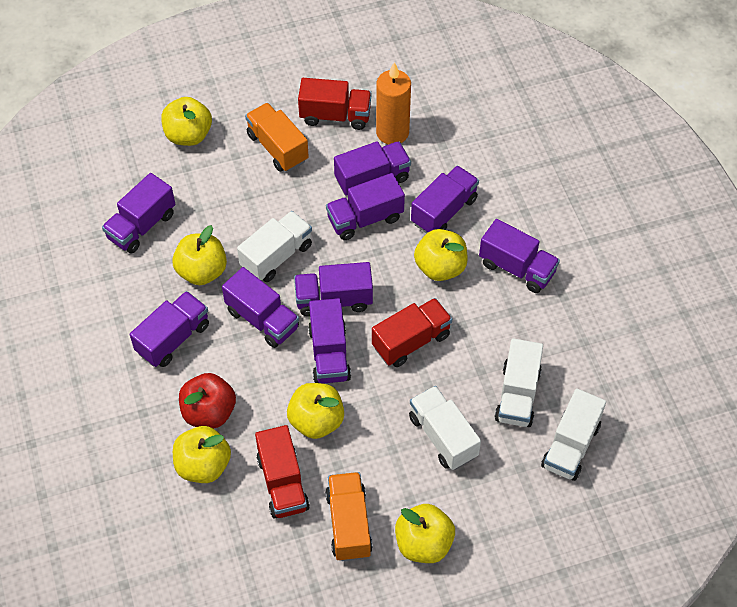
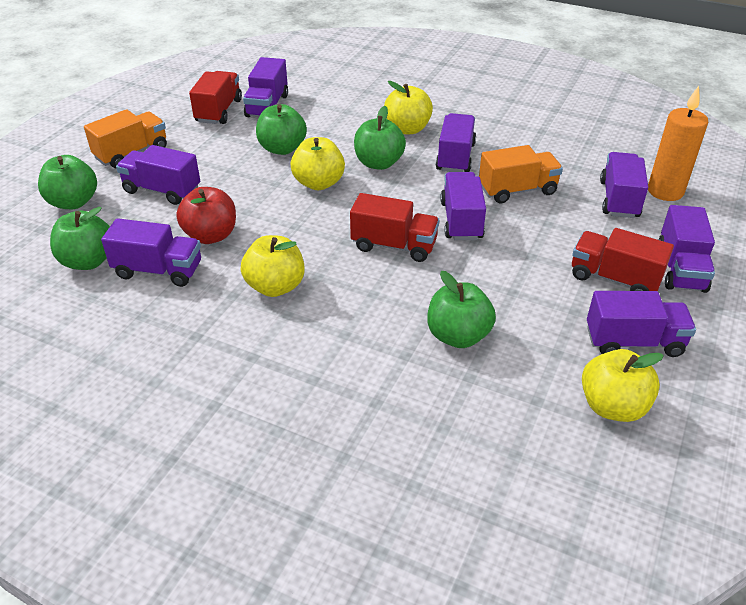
green apple: 0 -> 5
purple truck: 9 -> 8
white truck: 4 -> 0
yellow apple: 6 -> 4

